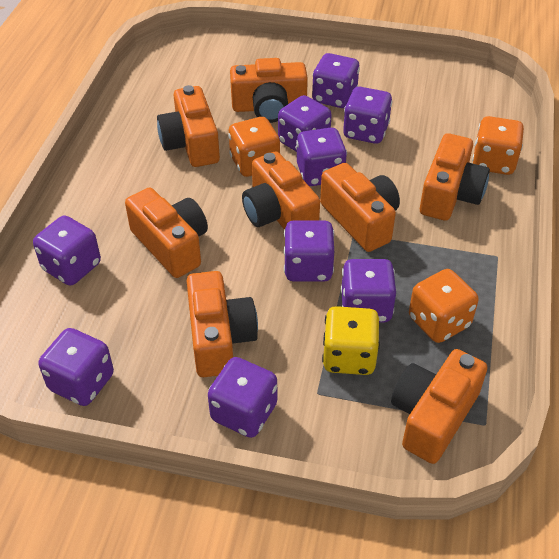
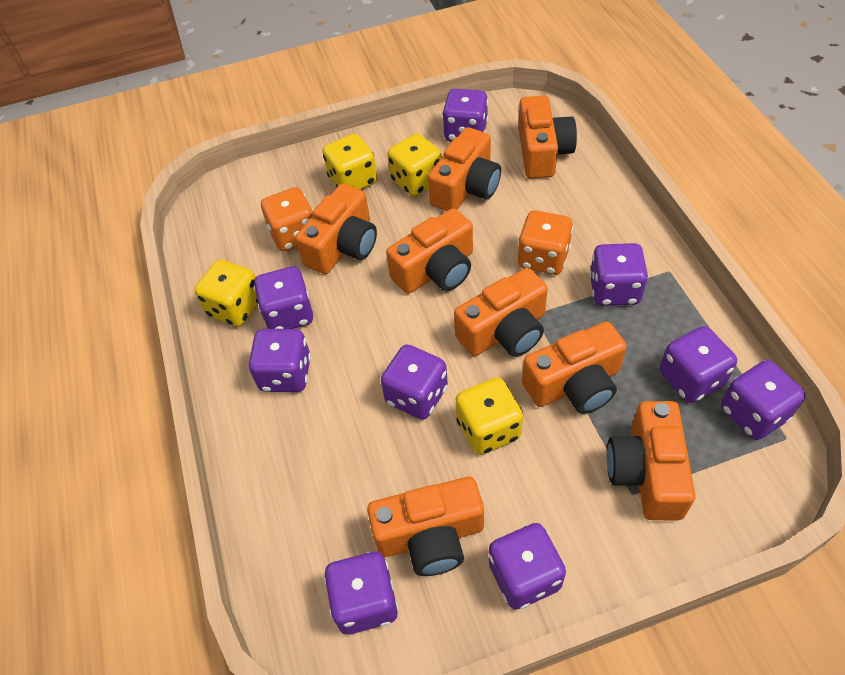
orange dice: 3 -> 2
yellow dice: 1 -> 4

